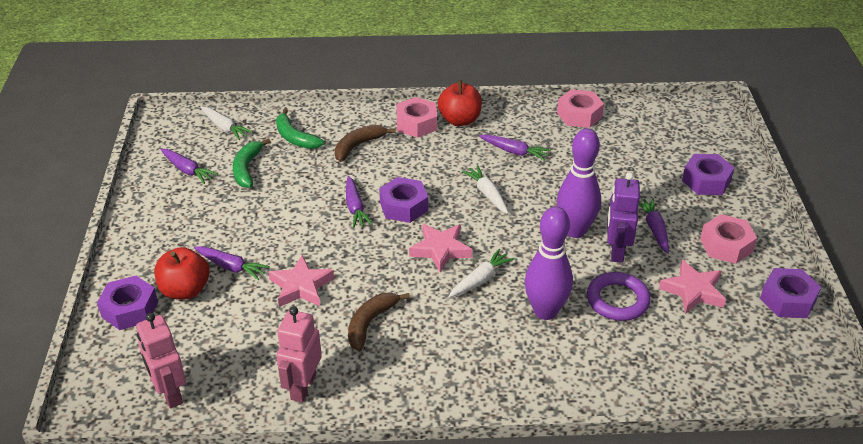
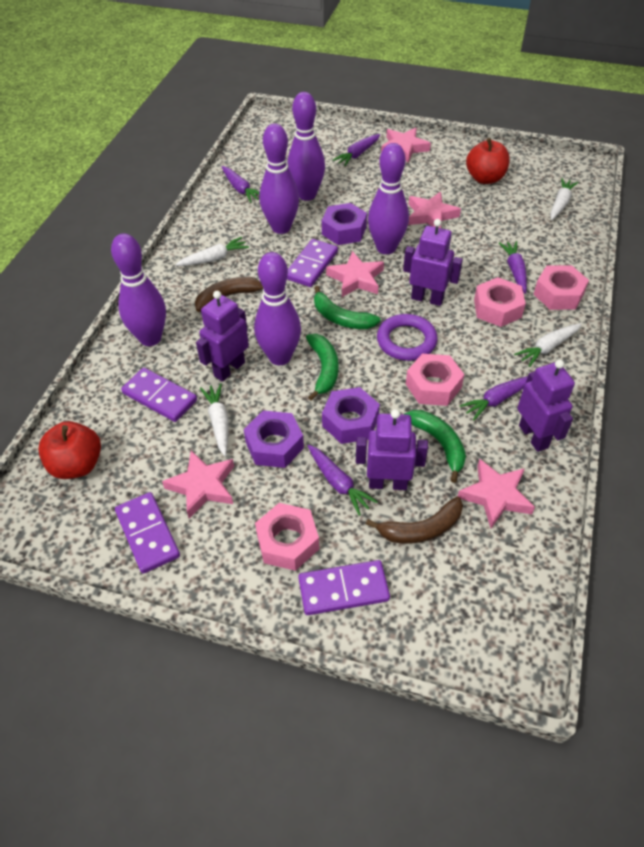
green banana: 2 -> 3
pink nut: 3 -> 4
pink robot: 2 -> 0
pink star: 3 -> 5
purple bowling pin: 2 -> 5
purple domino: 0 -> 4
purple nut: 4 -> 3
purple robot: 1 -> 4
white carrot: 3 -> 4

